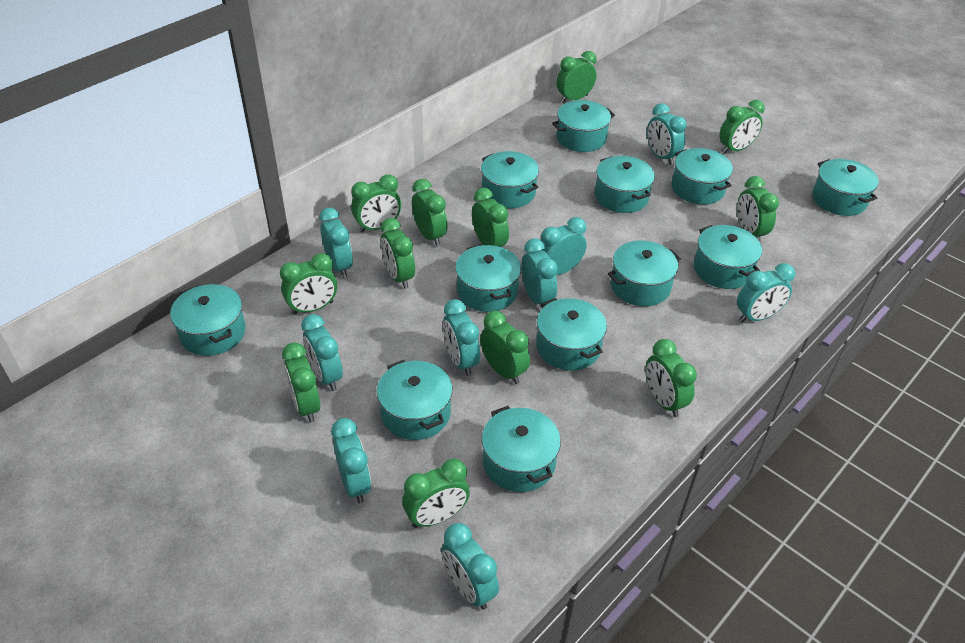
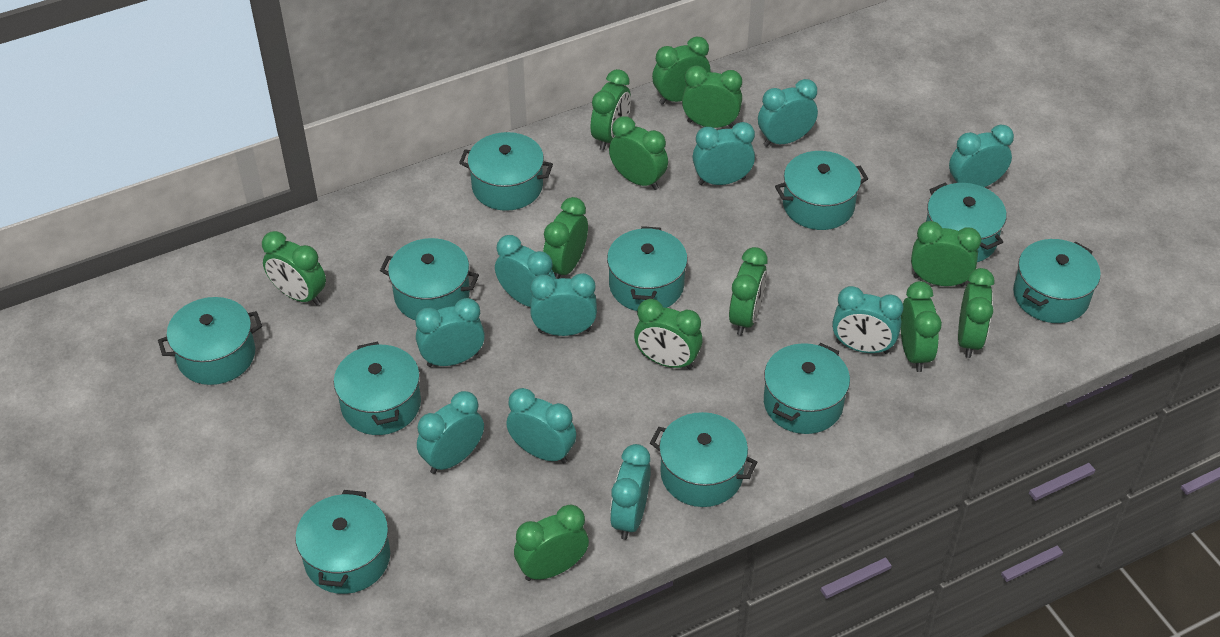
turquoise clock: 9 -> 10
turquoise pot: 12 -> 11

